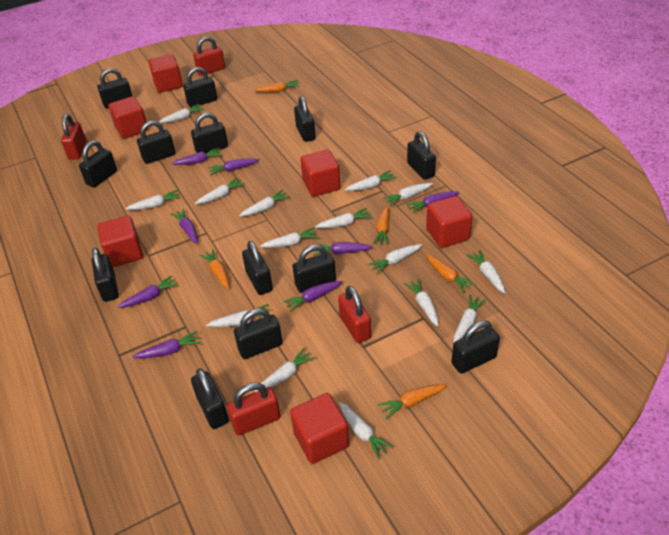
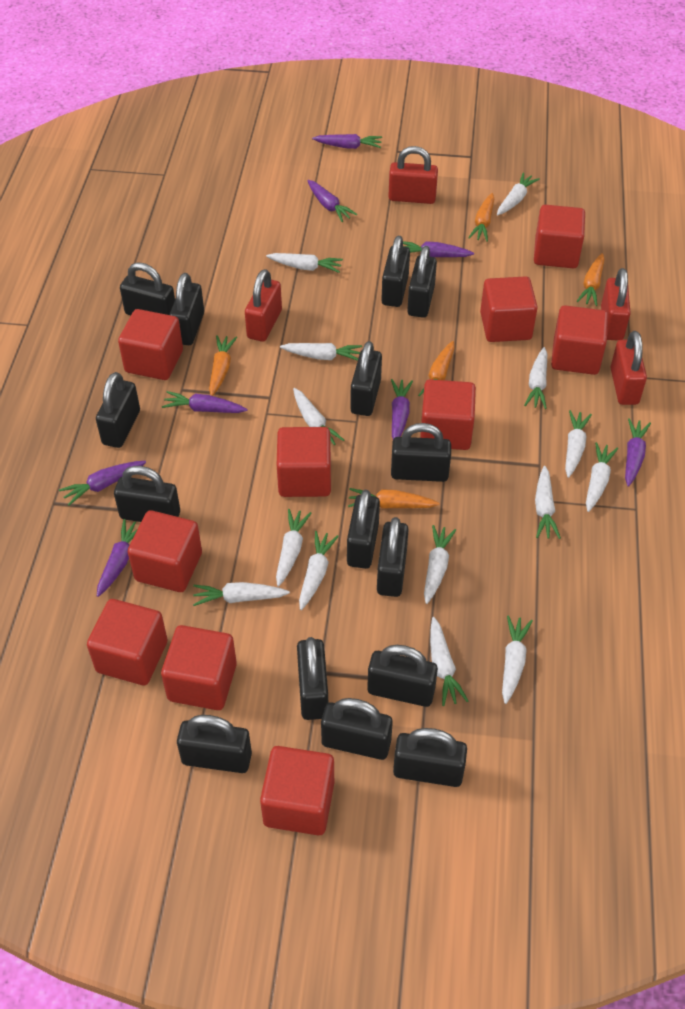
black padlock: 13 -> 15
red cube: 6 -> 10
white carrot: 15 -> 14

